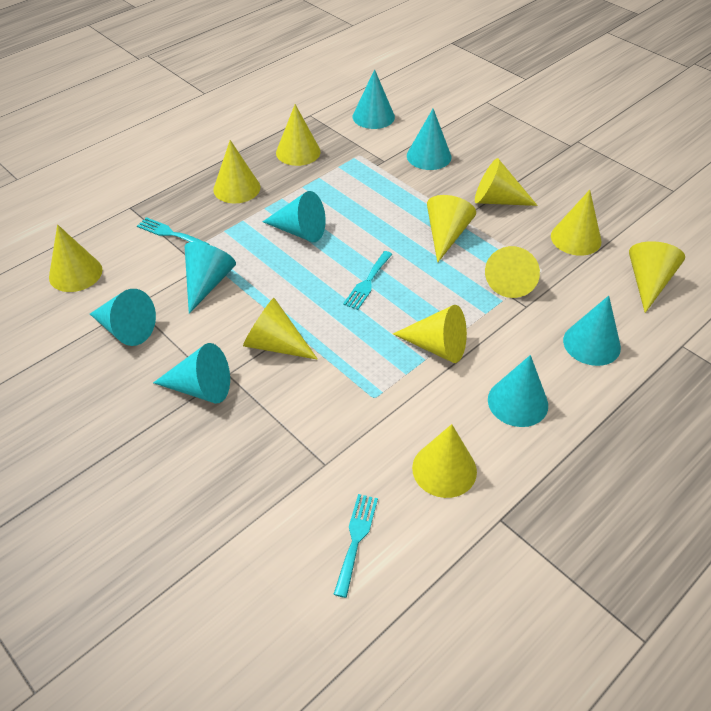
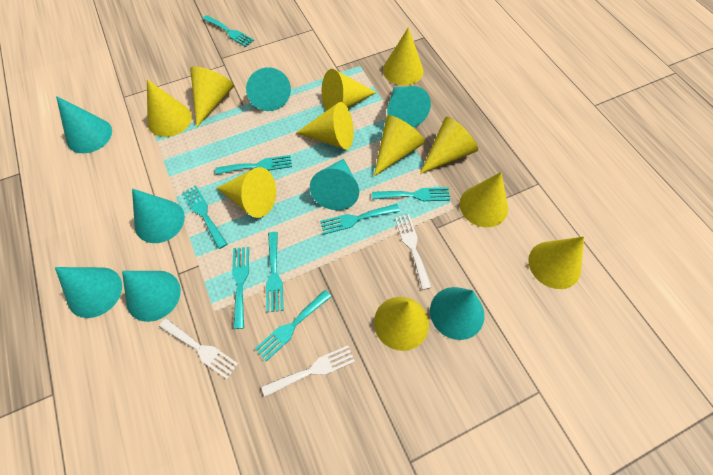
turquoise fork: 3 -> 8
white fork: 0 -> 3

